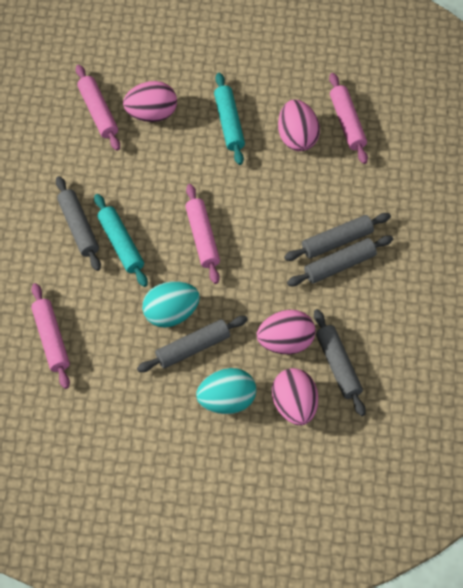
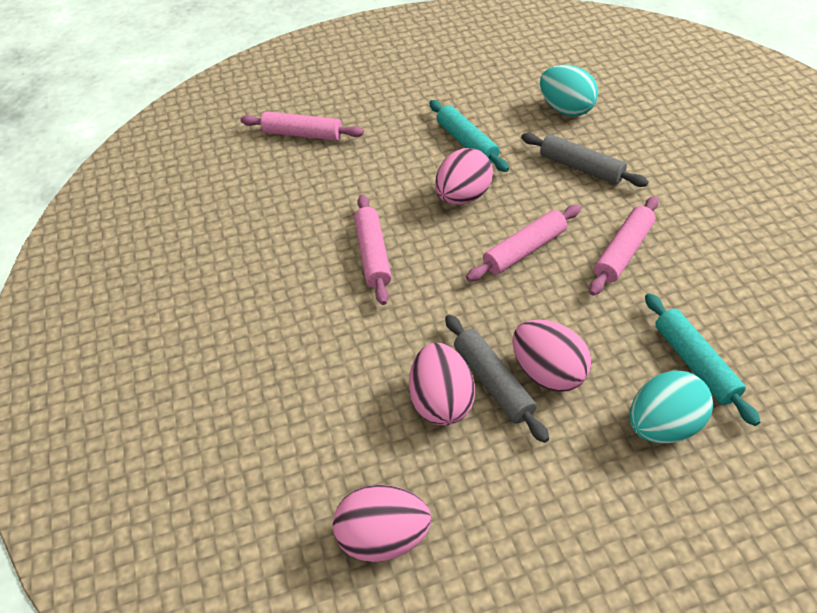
grey rolling pin: 5 -> 2

